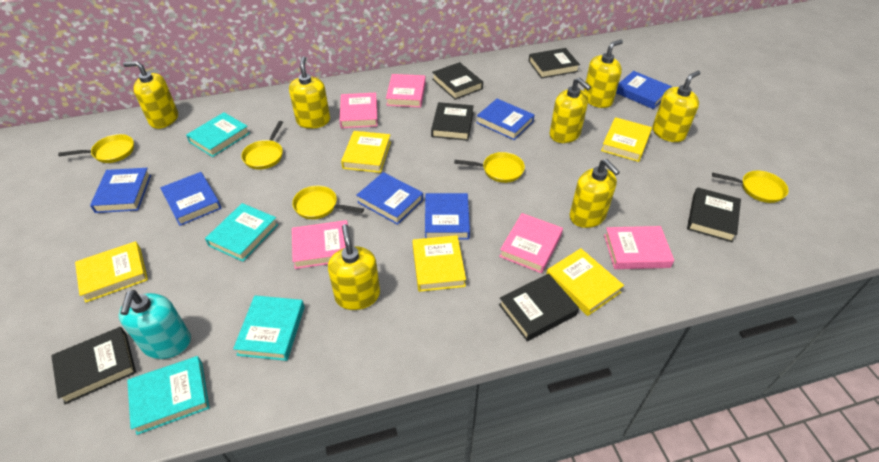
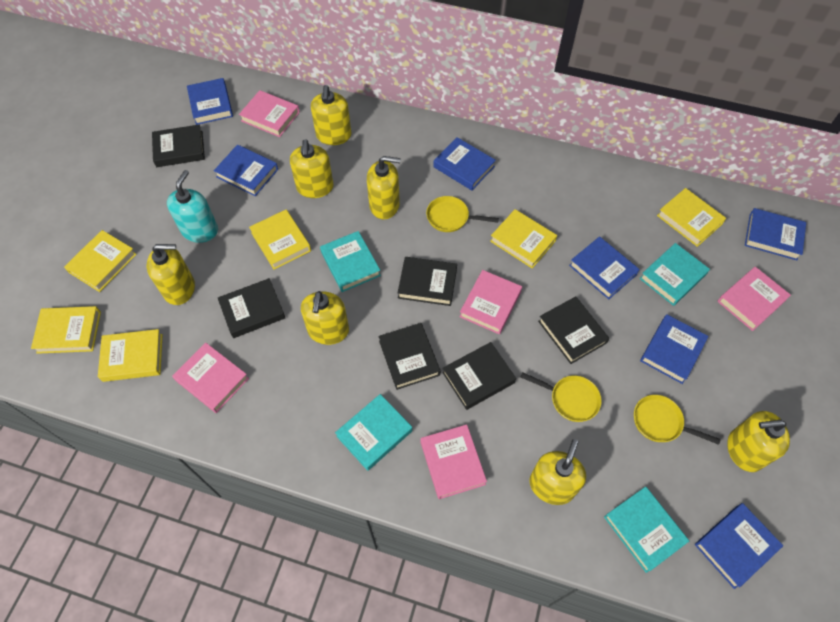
blue book: 6 -> 7
yellow book: 5 -> 6
yellow pan: 5 -> 3

